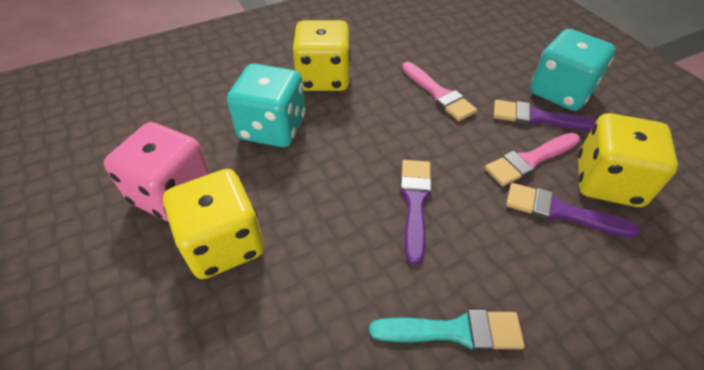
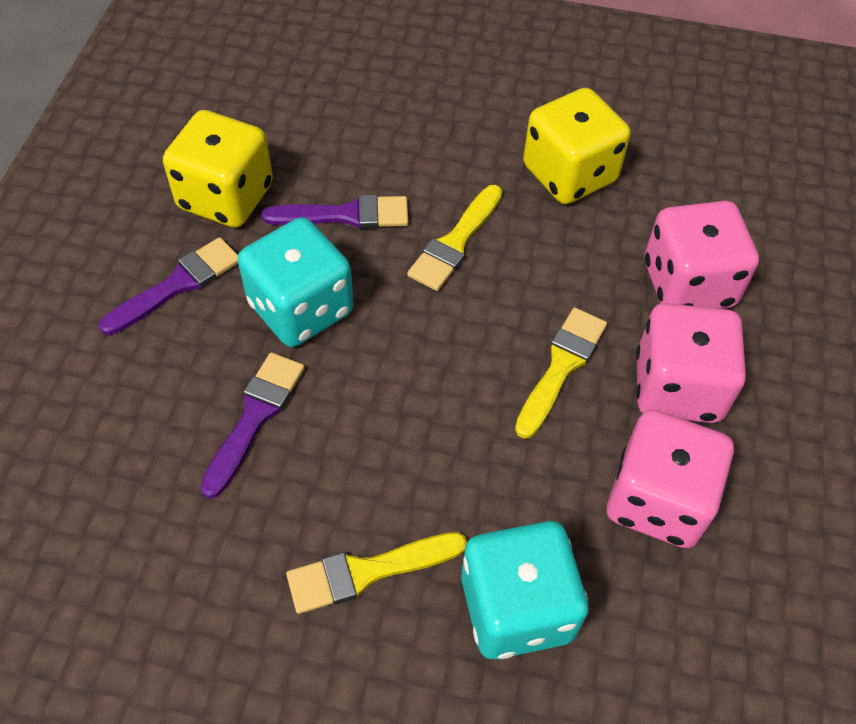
pink brush: 2 -> 0
pink dice: 1 -> 3
turquoise brush: 1 -> 0
yellow brush: 0 -> 3
yellow dice: 3 -> 2

